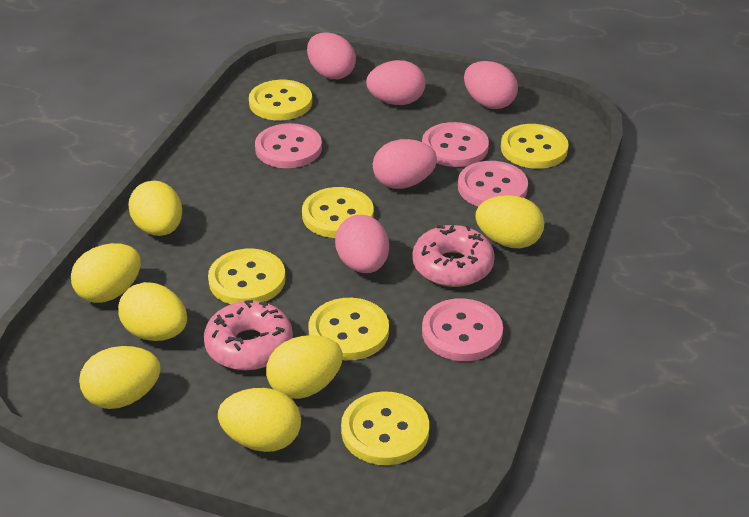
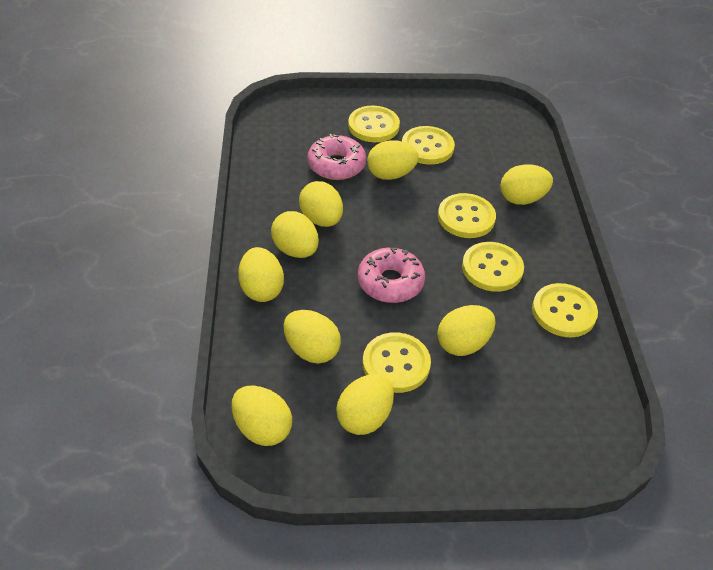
pink button: 4 -> 0
pink egg: 5 -> 0
yellow egg: 7 -> 9

